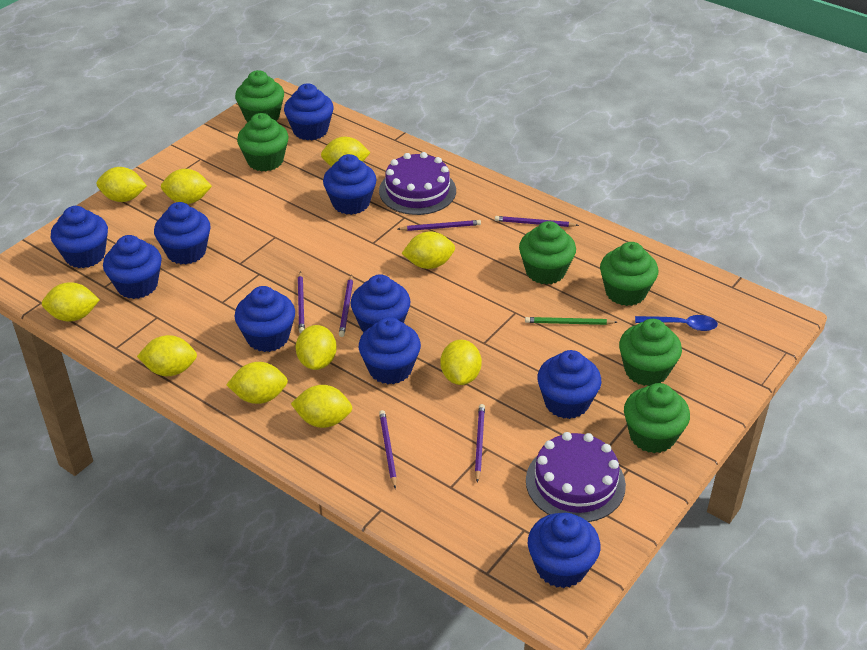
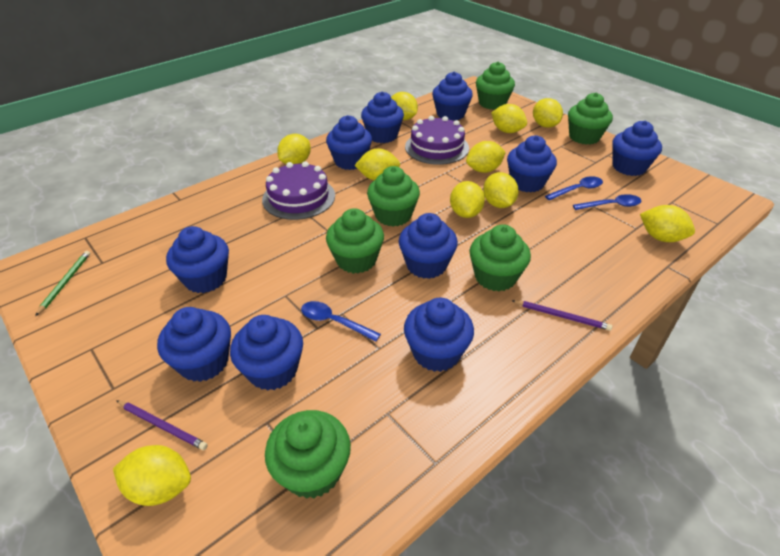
blue spoon: 1 -> 3
purple pencil: 6 -> 2

